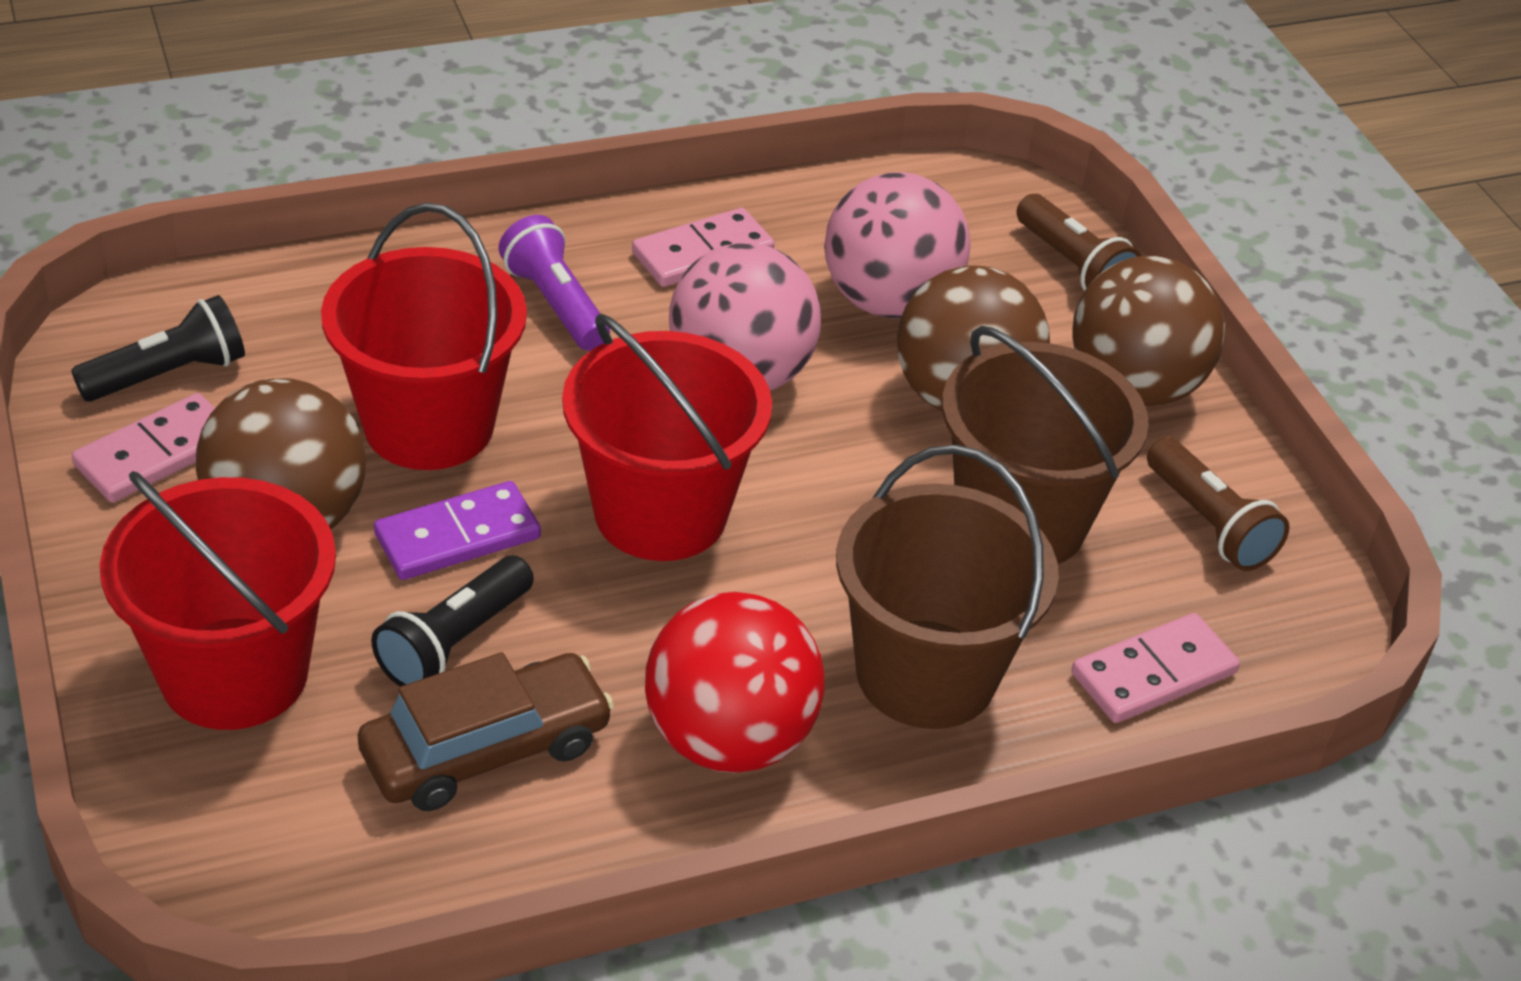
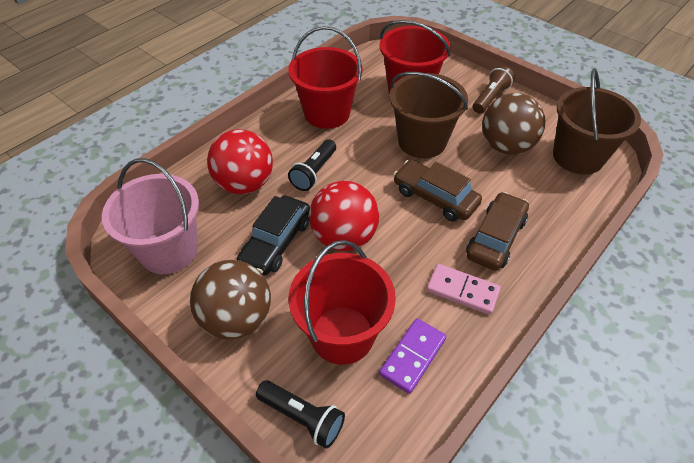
black car: 0 -> 1
brown ball: 3 -> 2
brown car: 1 -> 2
brown flashlight: 2 -> 1
pink ball: 2 -> 0
pink bucket: 0 -> 1
pink domino: 3 -> 1
purple flashlight: 1 -> 0
red ball: 1 -> 2

